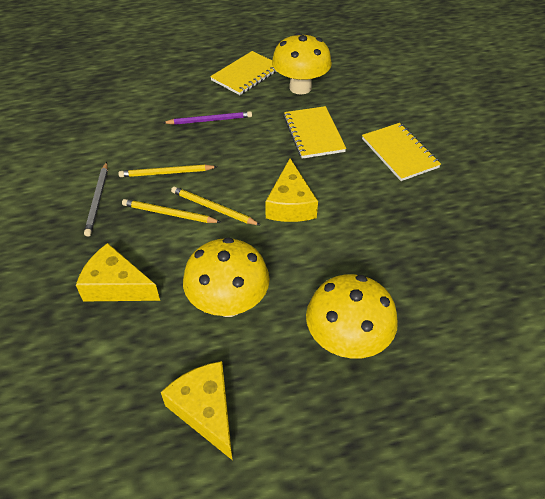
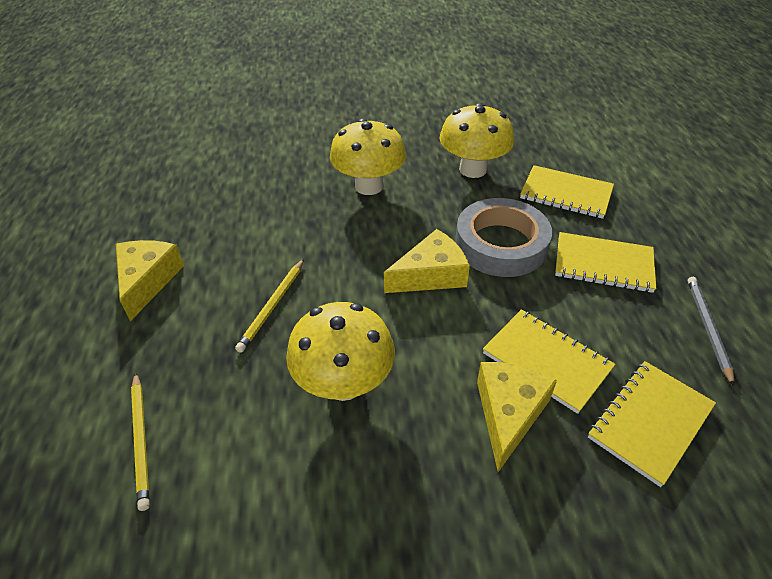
grey tape: 0 -> 1
purple pencil: 1 -> 0
yellow notebook: 3 -> 4
yellow pencil: 3 -> 2

